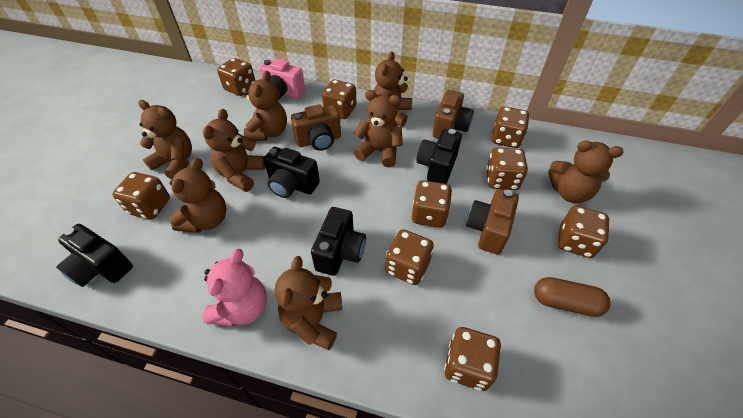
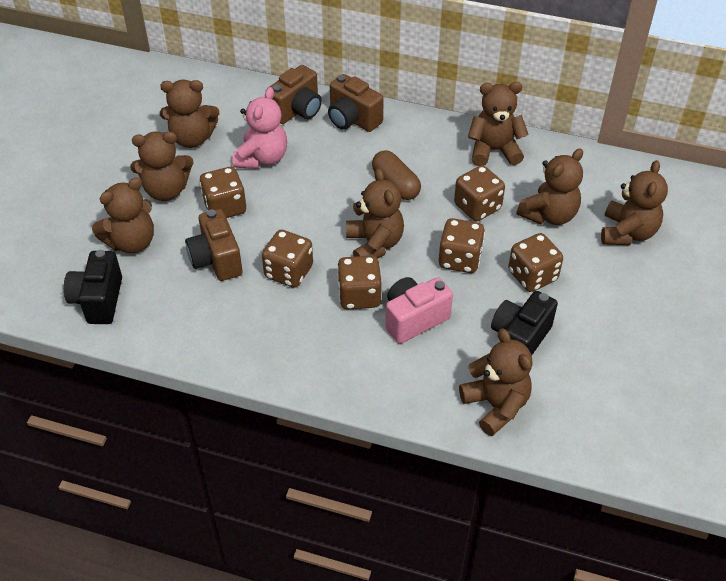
black camera: 4 -> 2
brown dice: 9 -> 6

